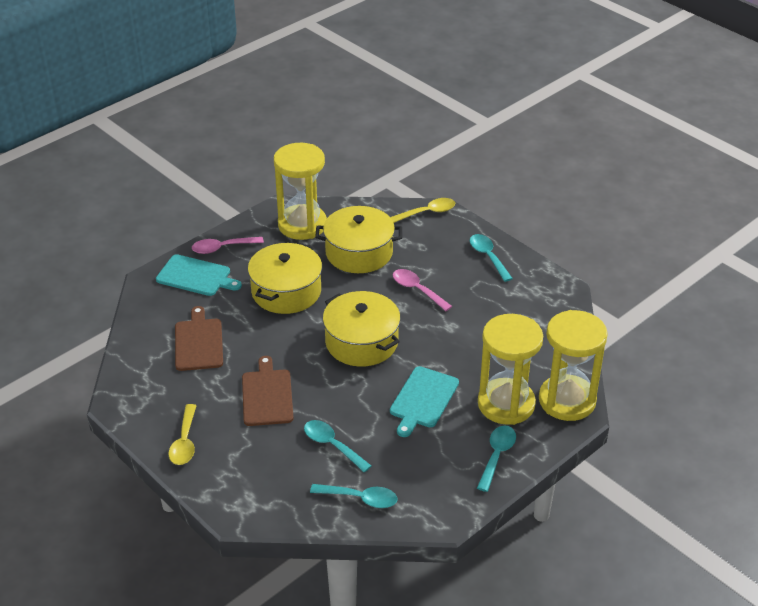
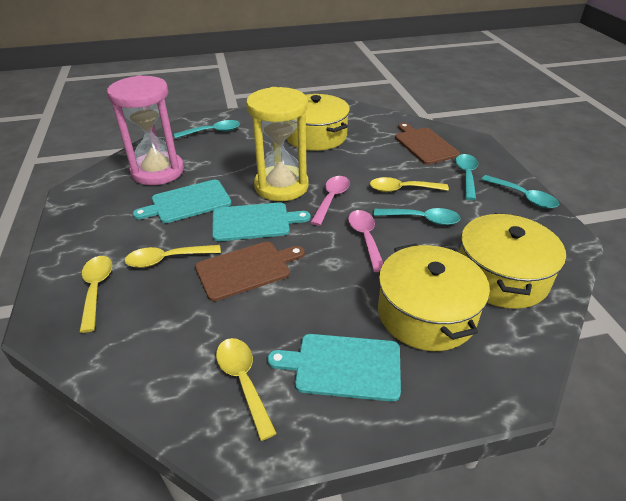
pink hourglass: 0 -> 1
turquoise cutting board: 2 -> 3
yellow hourglass: 3 -> 1
yellow spoon: 2 -> 4

